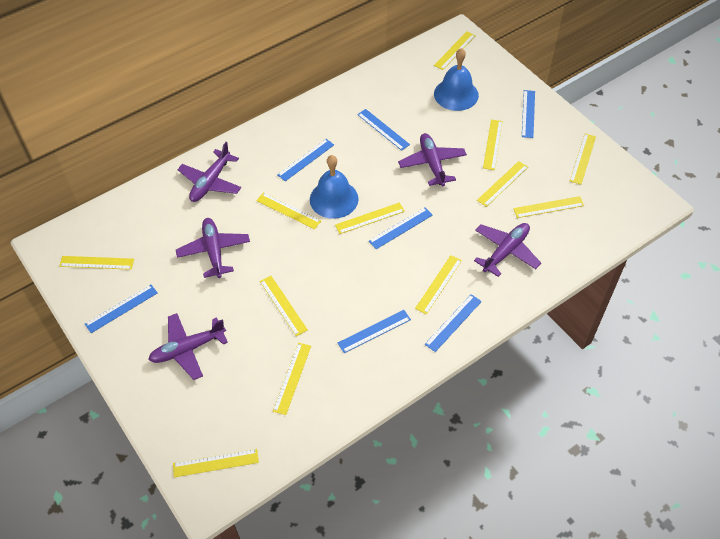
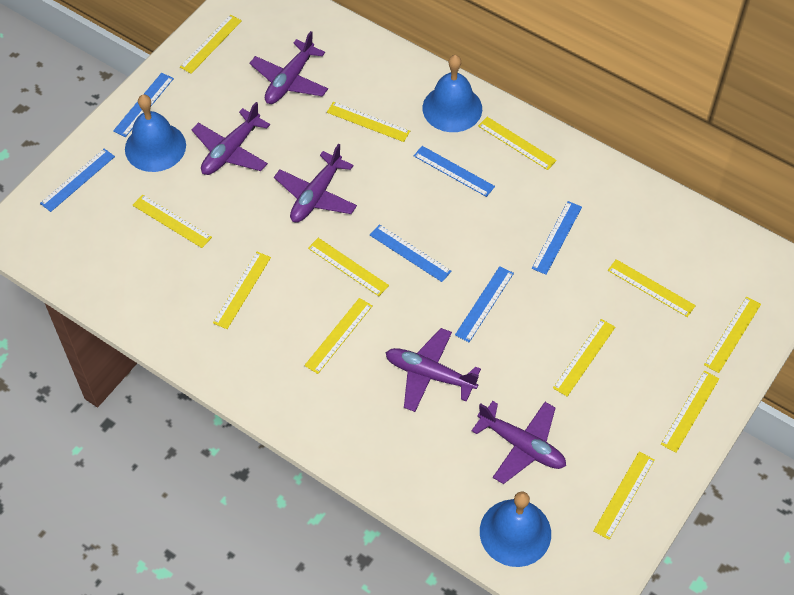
blue bell: 2 -> 3
blue ruler: 7 -> 6

